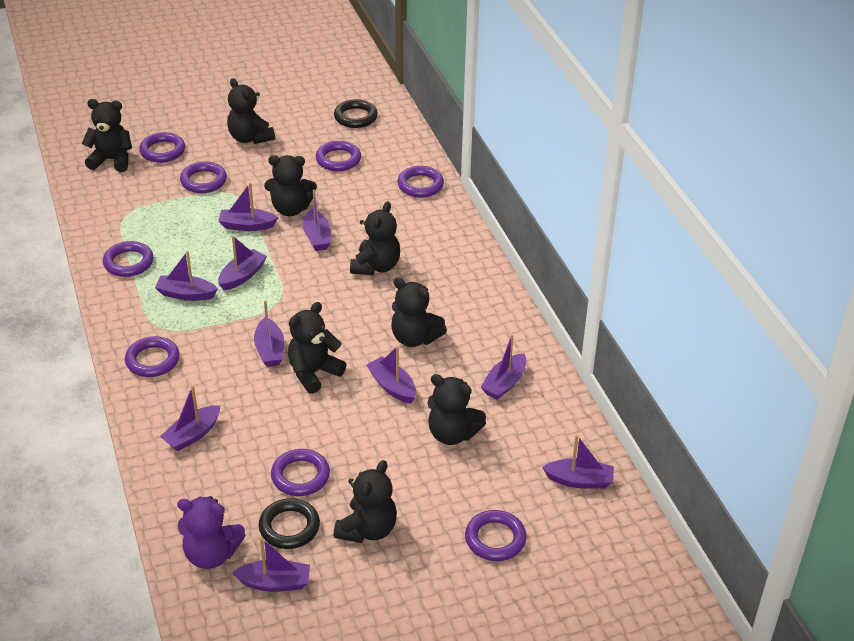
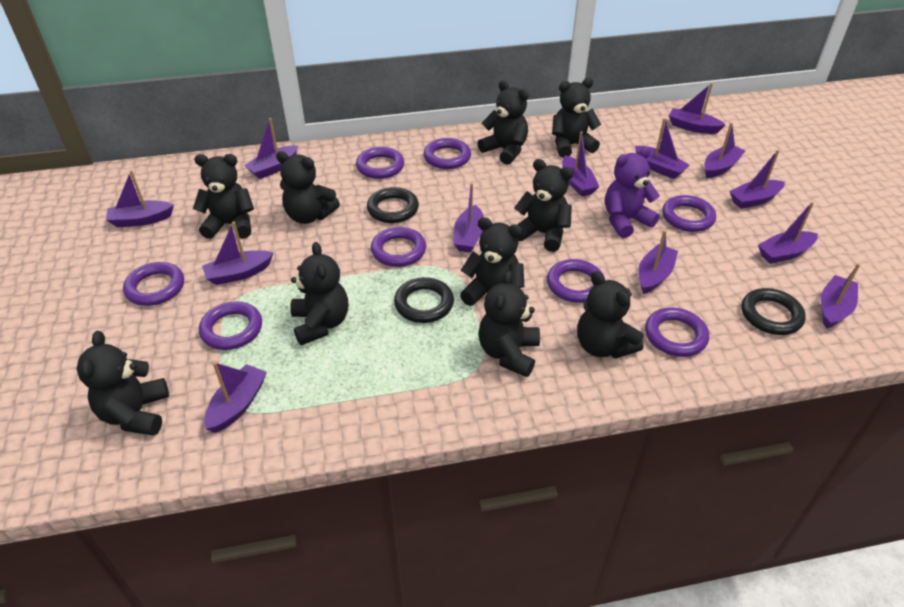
black ring: 2 -> 3
black teddy bear: 8 -> 10
purple boat: 10 -> 13

